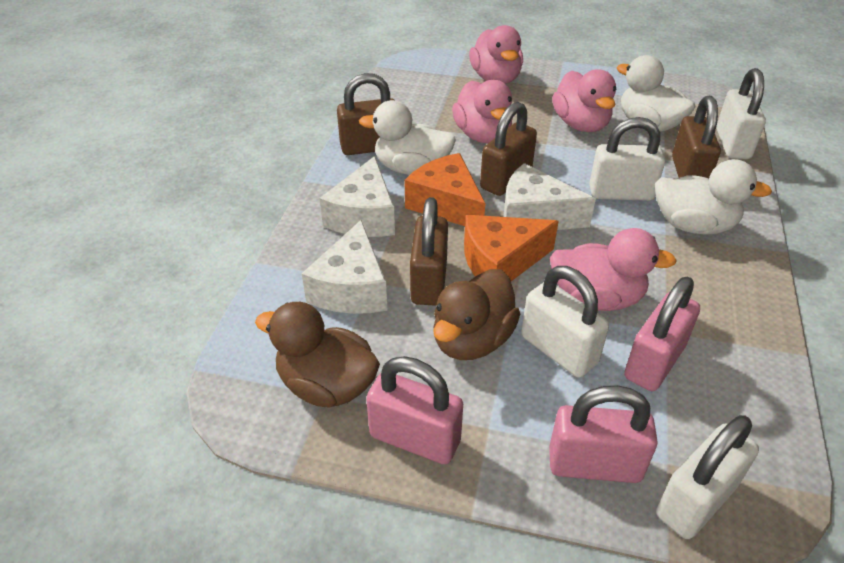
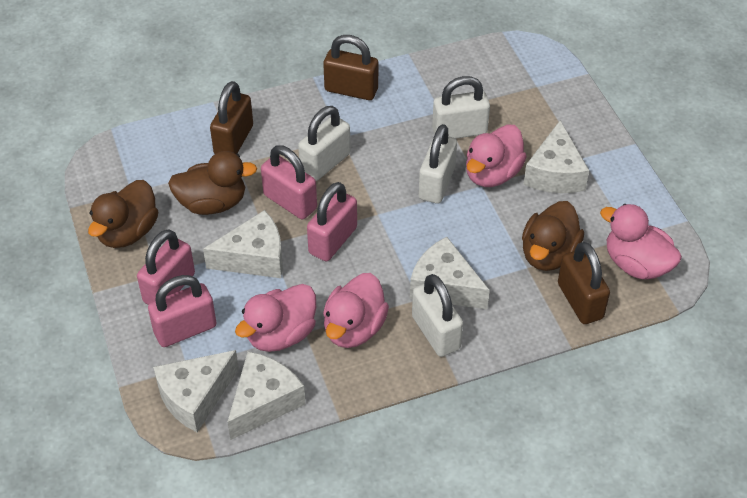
brown duck: 2 -> 3
brown padlock: 4 -> 3
orange cheese: 2 -> 0
pink padlock: 3 -> 4
white cheese: 3 -> 5
white duck: 3 -> 0

